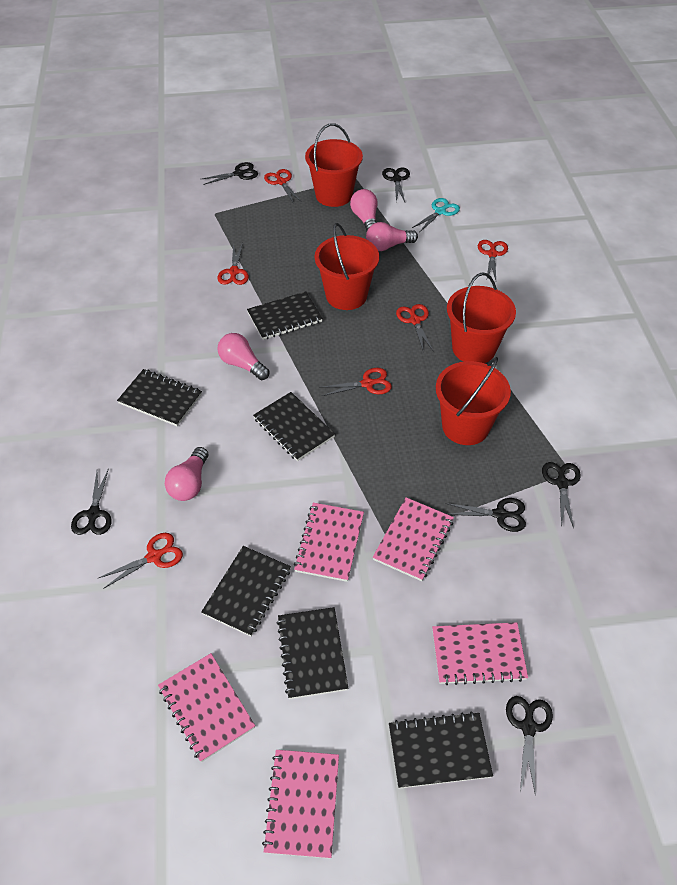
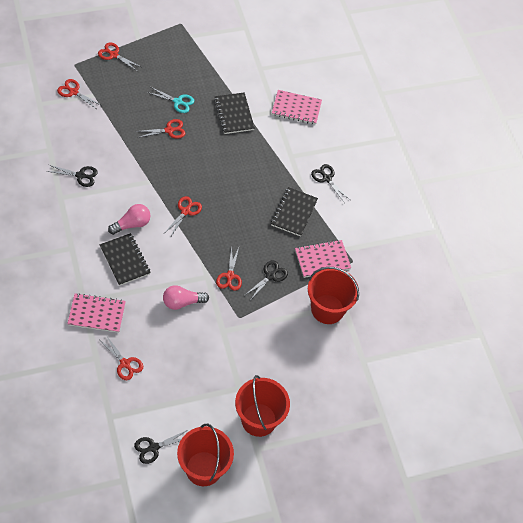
black notebook: 6 -> 3
black scissors: 6 -> 4
pink light bulb: 4 -> 2
pink notebook: 5 -> 3
red bucket: 4 -> 3

